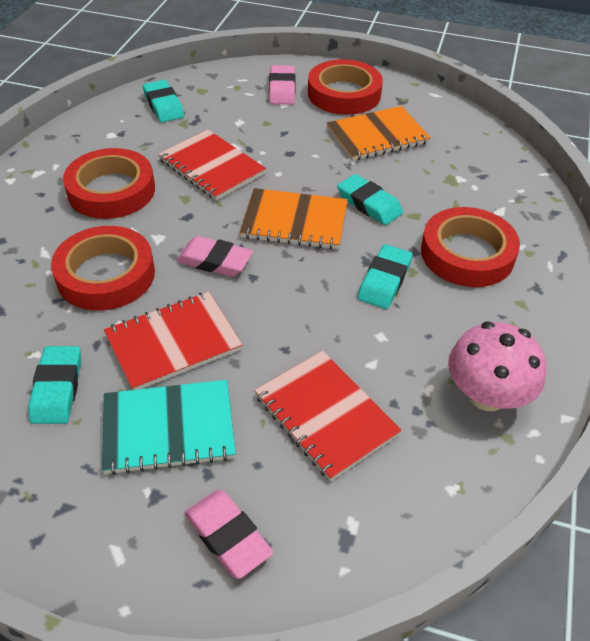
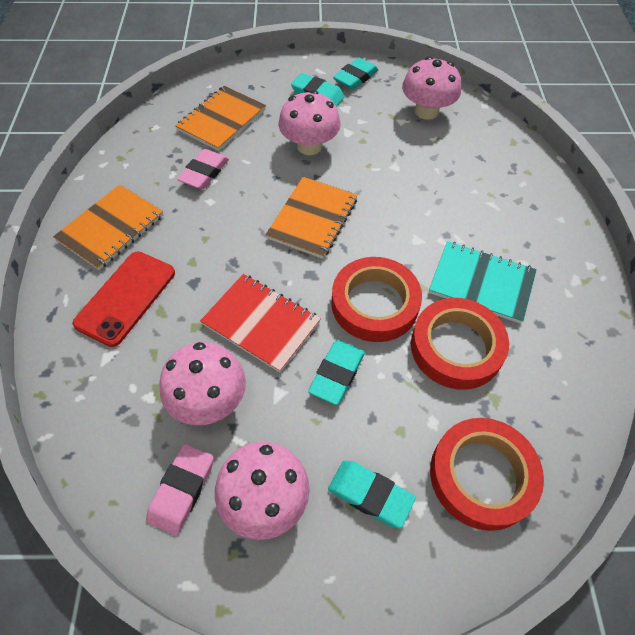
orange notebook: 2 -> 3
pink eraser: 3 -> 2
pink mushroom: 1 -> 4
red notebook: 3 -> 1
red phone: 0 -> 1
red tape: 4 -> 3

